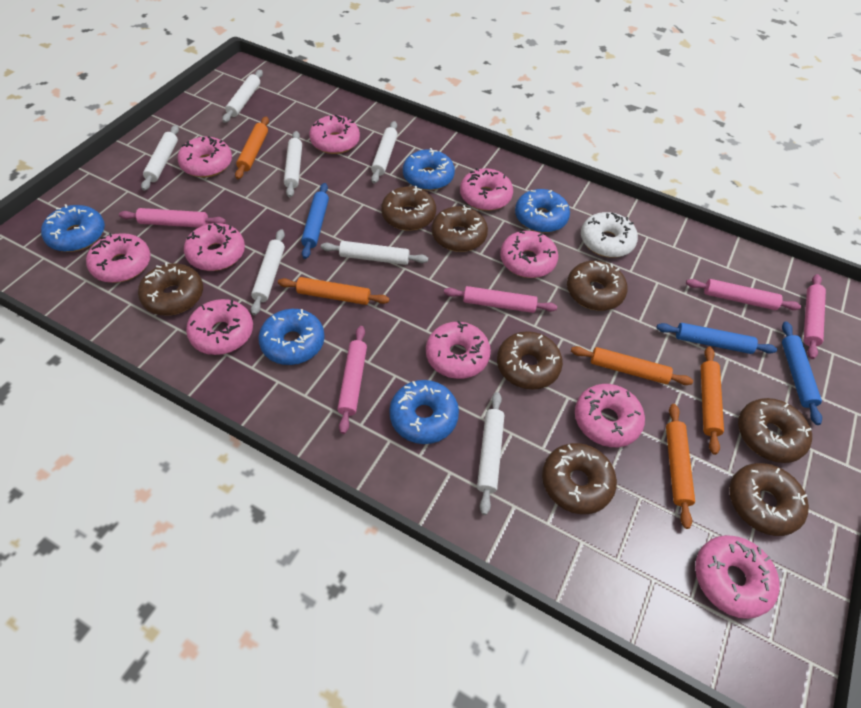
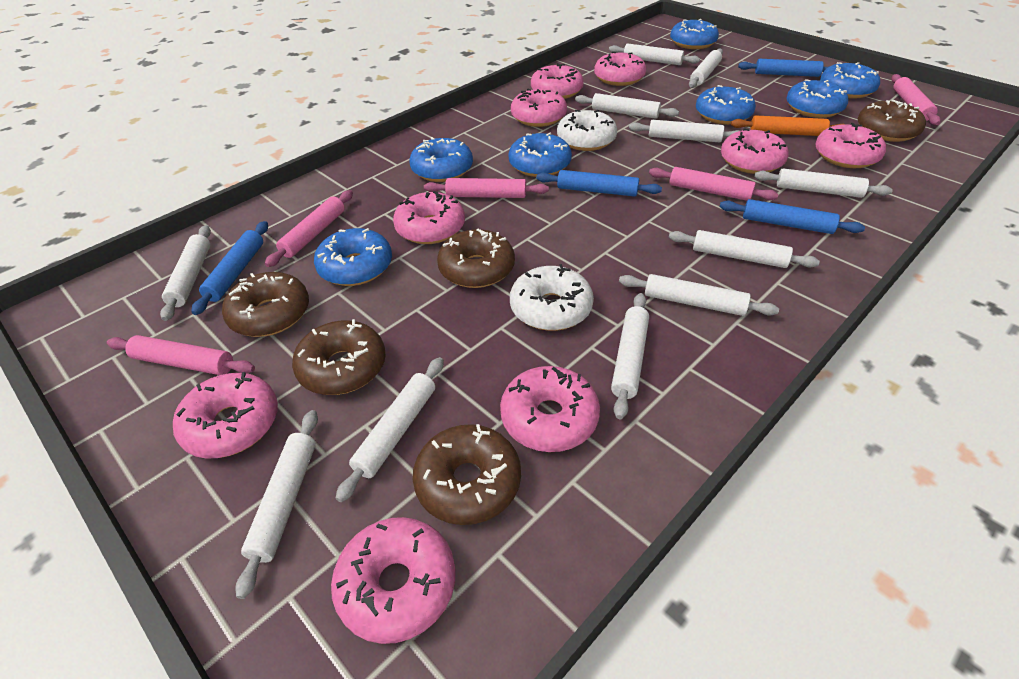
blue donut: 5 -> 7
blue rolling pin: 3 -> 4
brown donut: 8 -> 5
orange rolling pin: 5 -> 1
pink donut: 10 -> 9
white donut: 1 -> 2
white rolling pin: 7 -> 11

